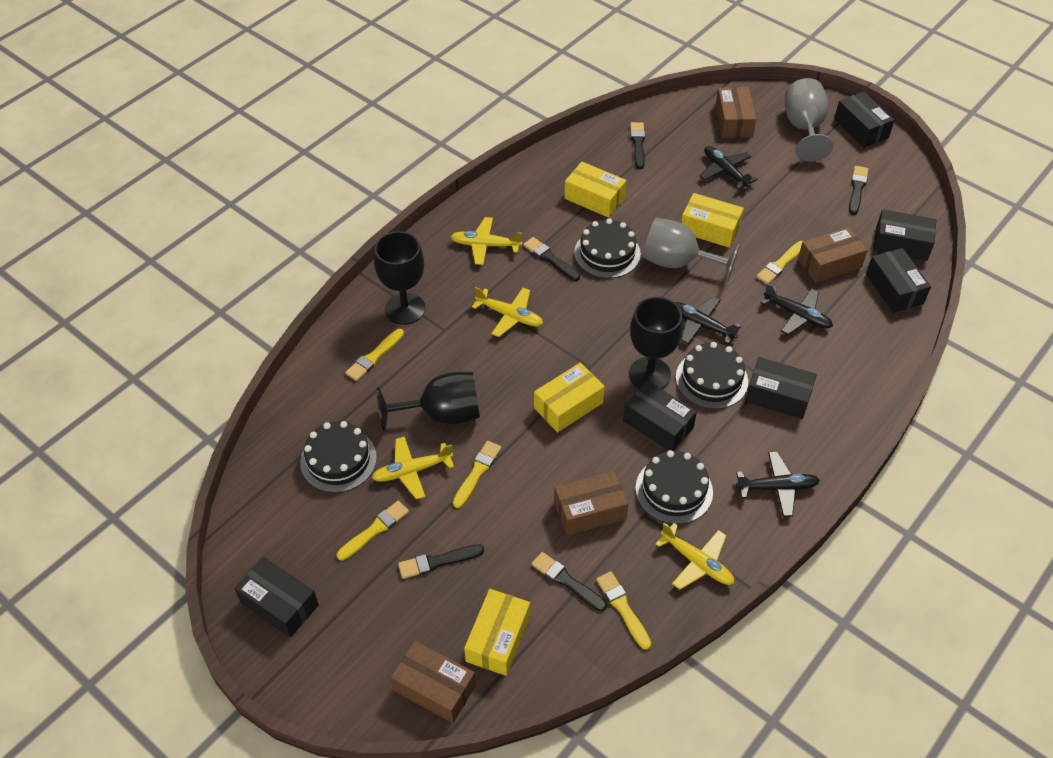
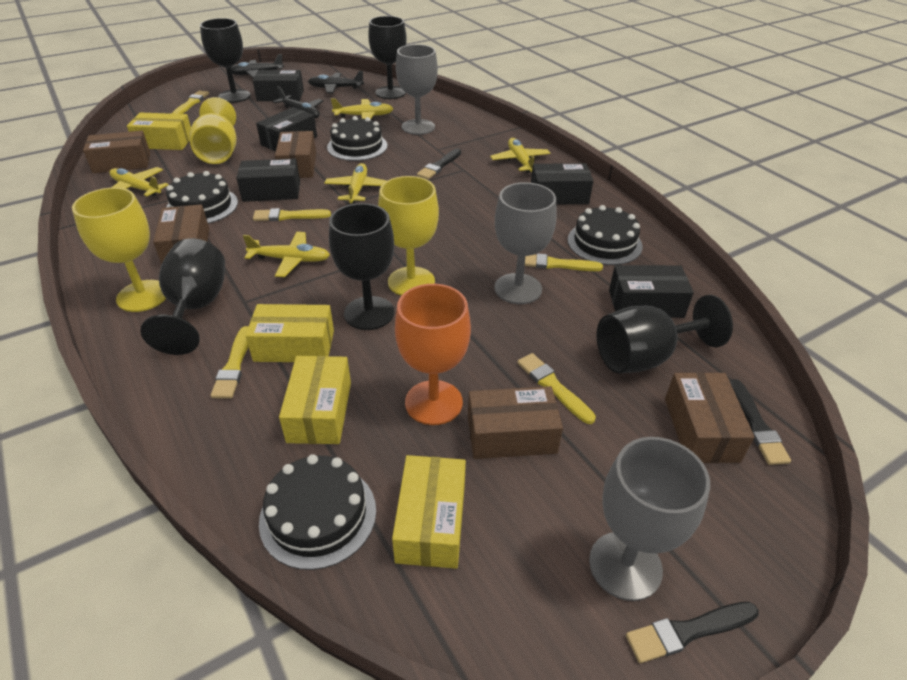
black box: 6 -> 5
black brush: 5 -> 3
black goblet: 3 -> 5
black plane: 4 -> 3
brown box: 4 -> 5
grey goblet: 2 -> 3
orange goblet: 0 -> 1
yellow goblet: 0 -> 3
yellow plane: 4 -> 5

